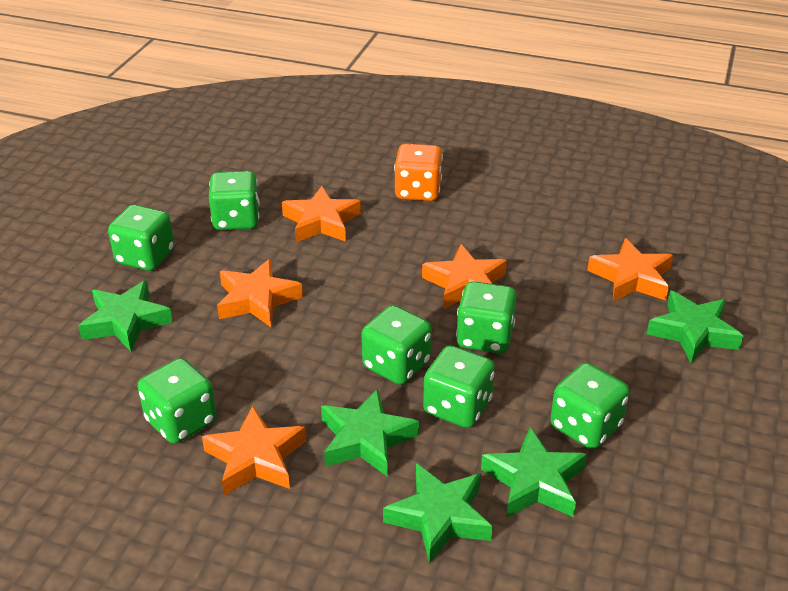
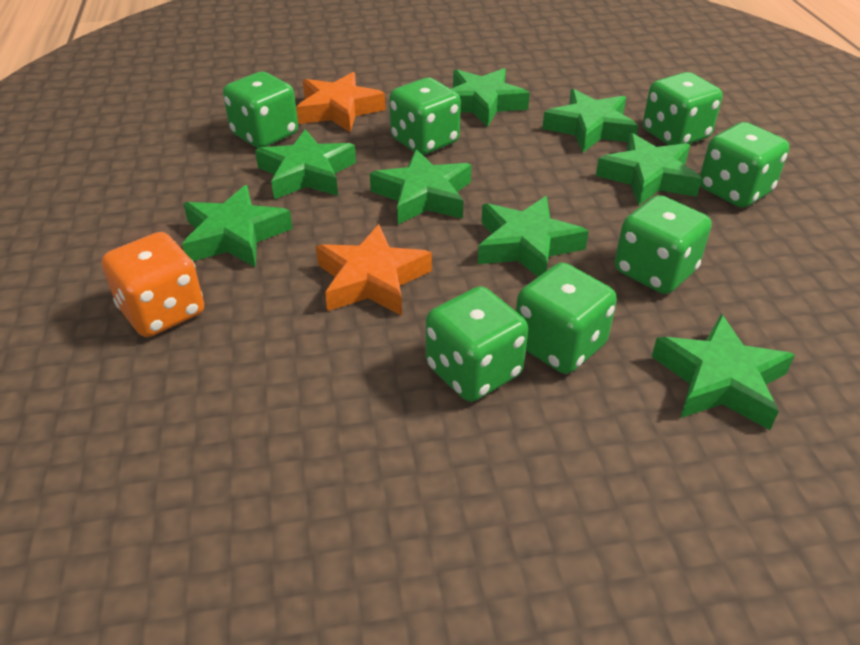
green star: 5 -> 8
orange star: 5 -> 2

